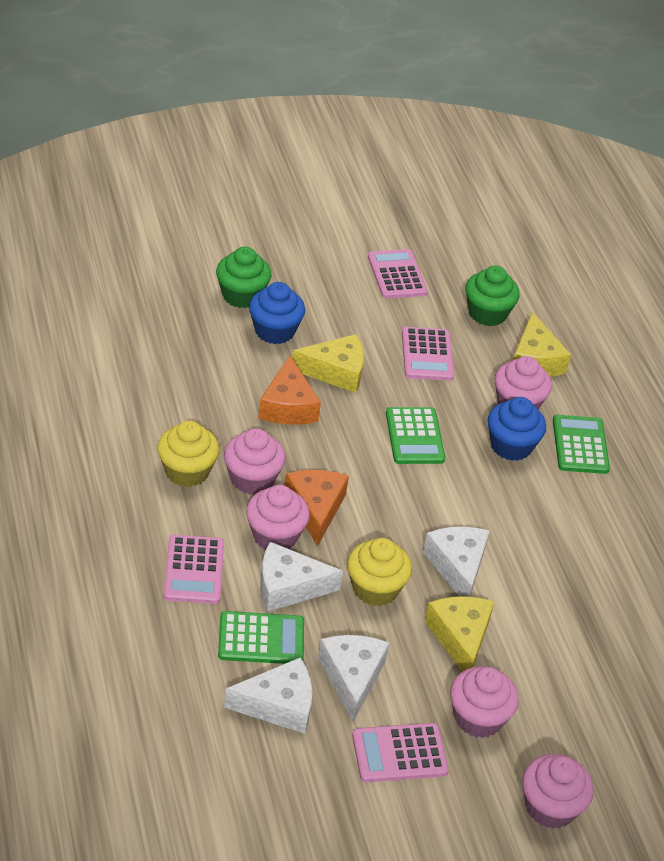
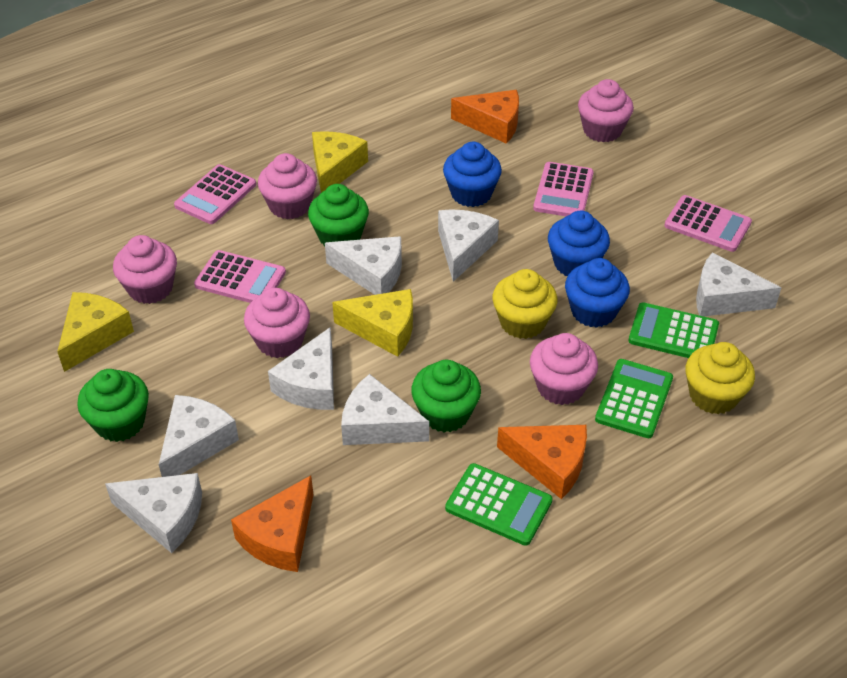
blue cupcake: 2 -> 3
green cupcake: 2 -> 3
orange cheese: 2 -> 3
white cheese: 4 -> 7

